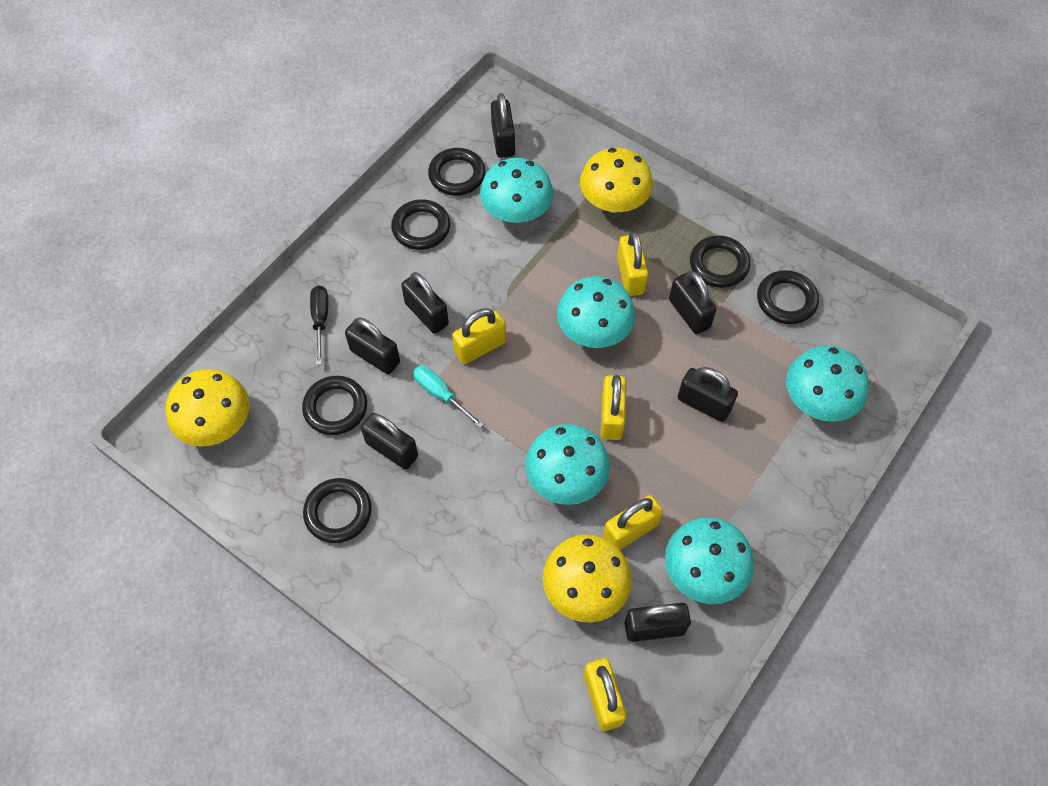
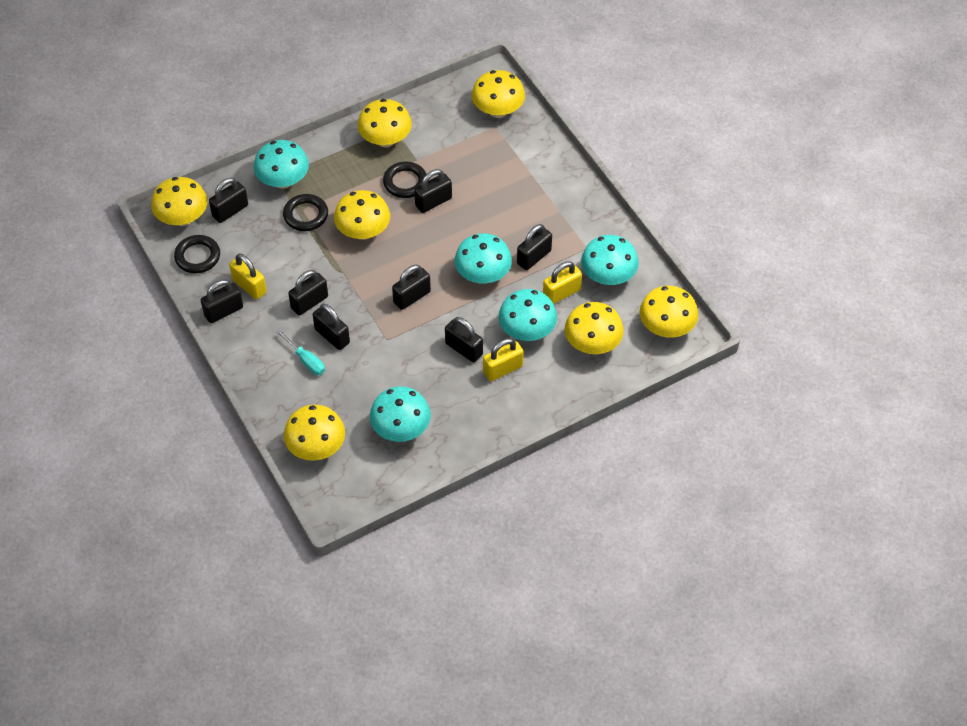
black padlock: 7 -> 8
black ring: 6 -> 3
black screwdriver: 1 -> 0
yellow mushroom: 3 -> 7
yellow padlock: 5 -> 3

